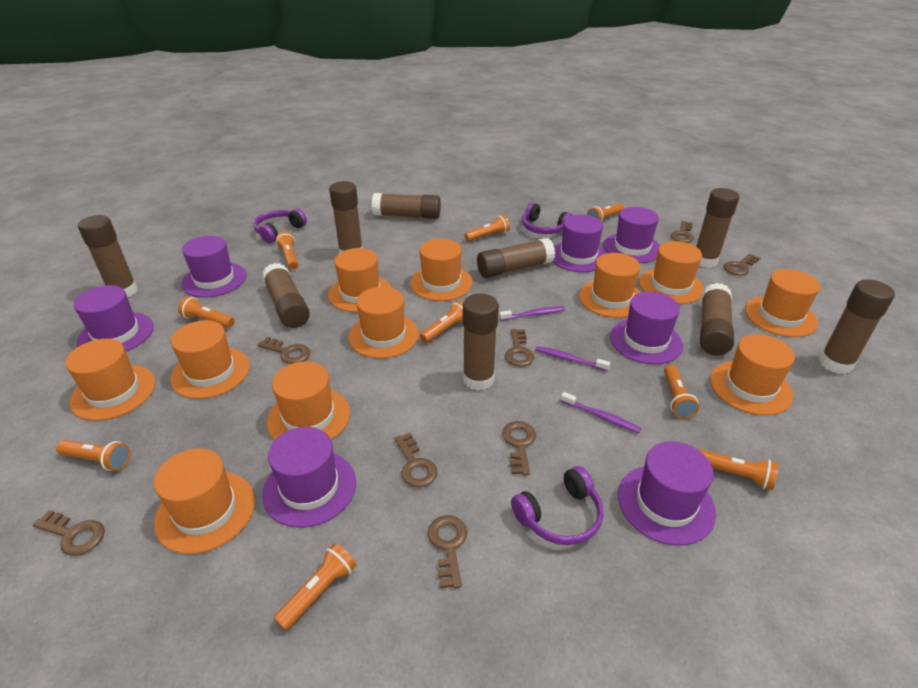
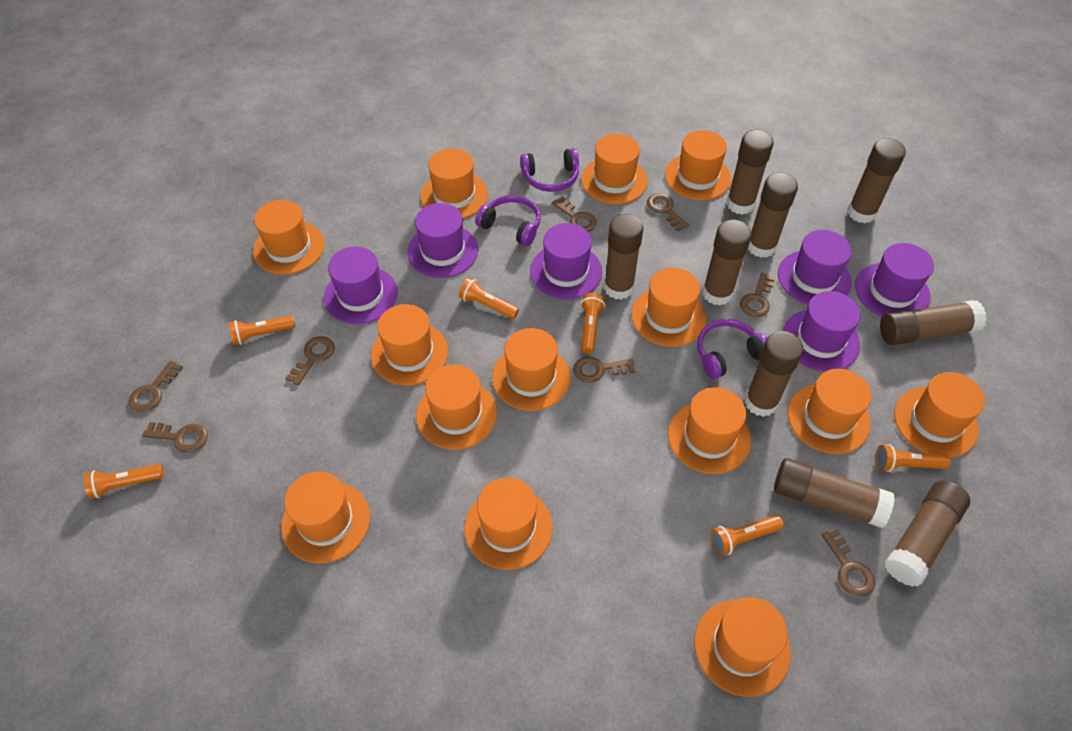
orange flashlight: 9 -> 6
orange hat: 11 -> 14
purple hat: 7 -> 6
purple toothbrush: 3 -> 0

